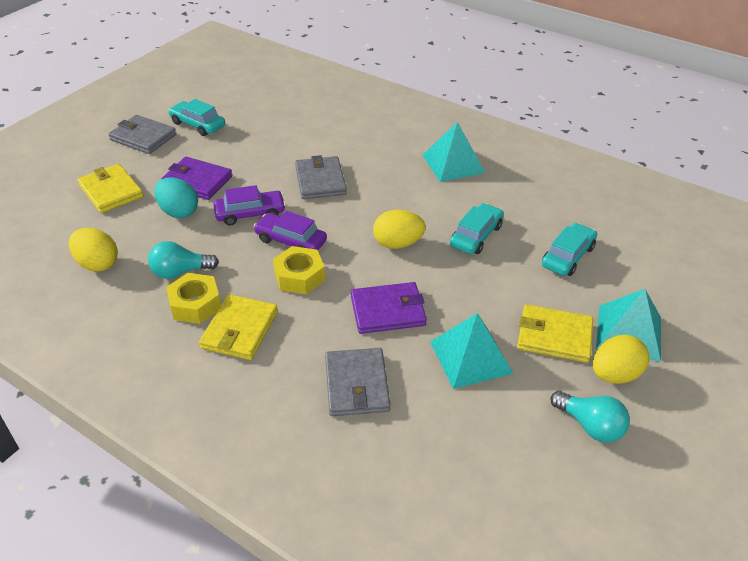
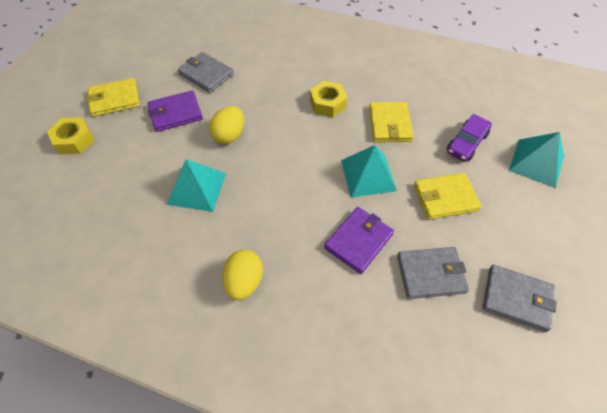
purple car: 2 -> 1
turquoise car: 3 -> 0
turquoise egg: 1 -> 0
turquoise light bulb: 2 -> 0
yellow egg: 3 -> 2

